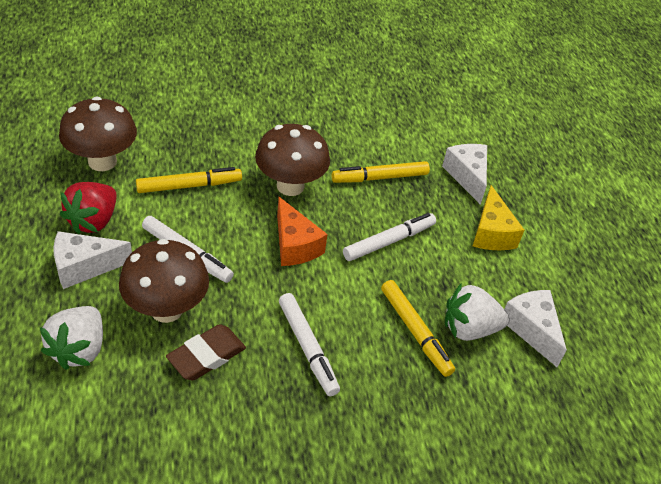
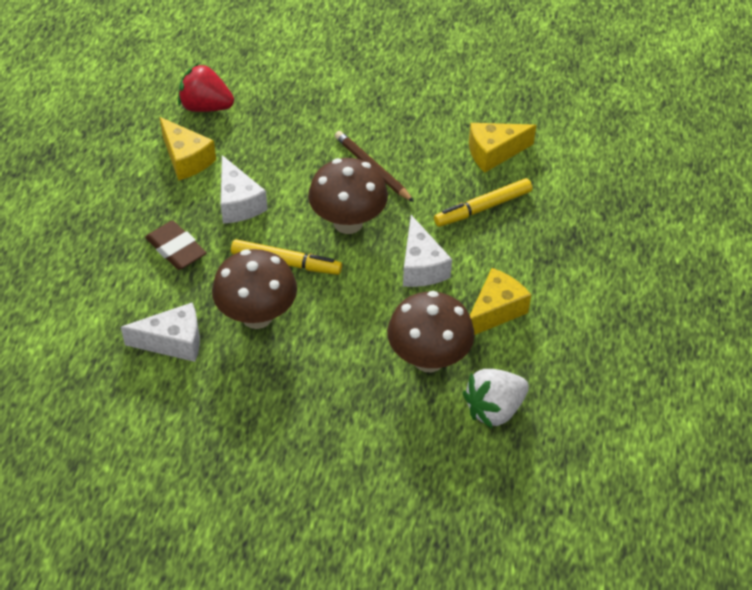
brown pencil: 0 -> 1
orange cheese: 1 -> 0
white marker: 3 -> 0
white strawberry: 2 -> 1
yellow cheese: 1 -> 3
yellow marker: 3 -> 2

